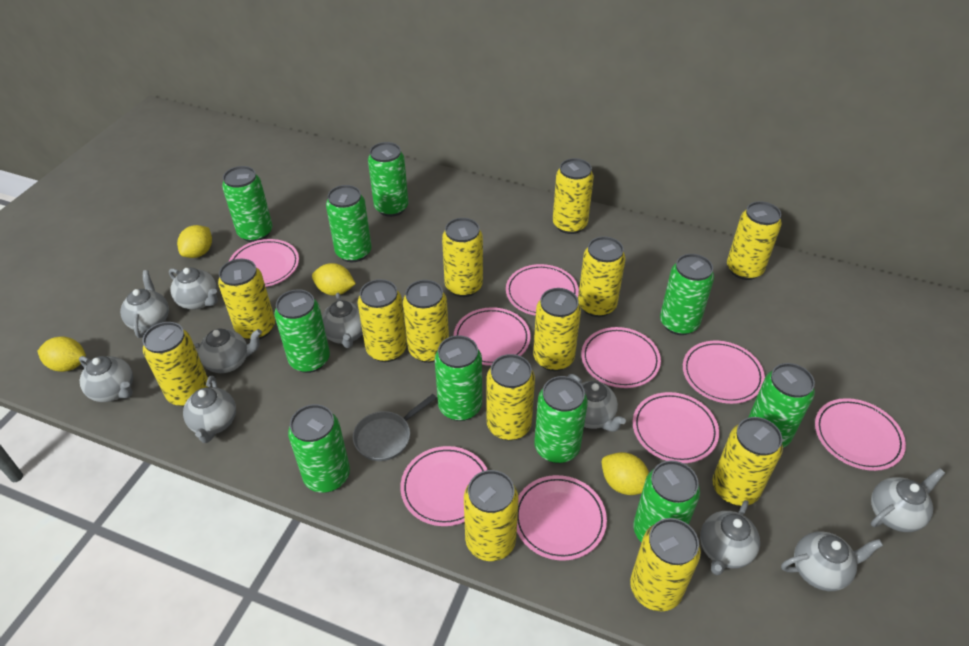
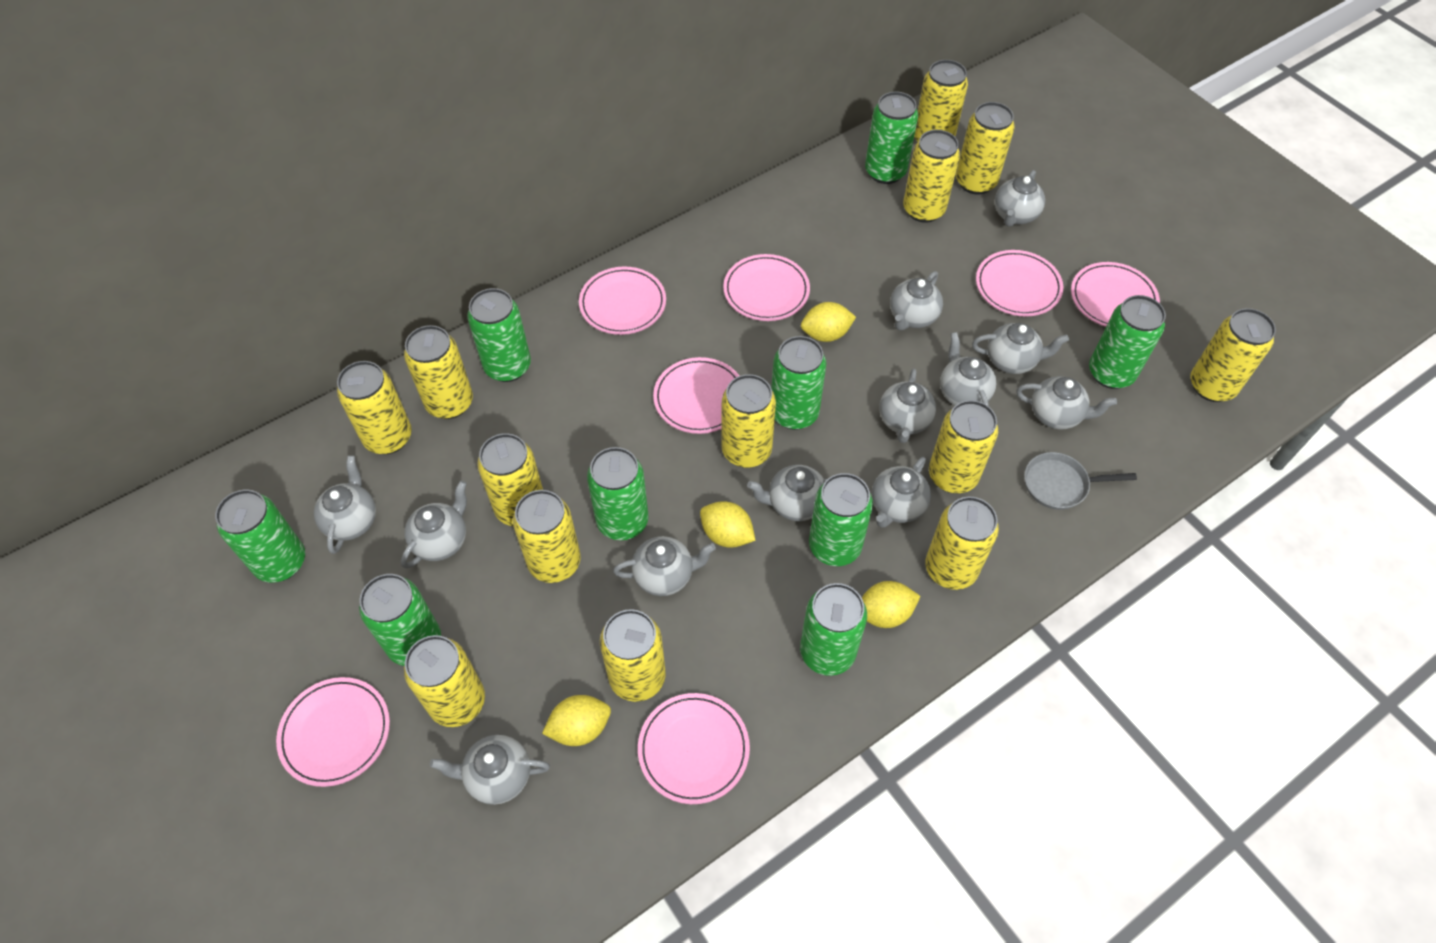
green can: 10 -> 9
grey teapot: 10 -> 12
pink plate: 9 -> 7

